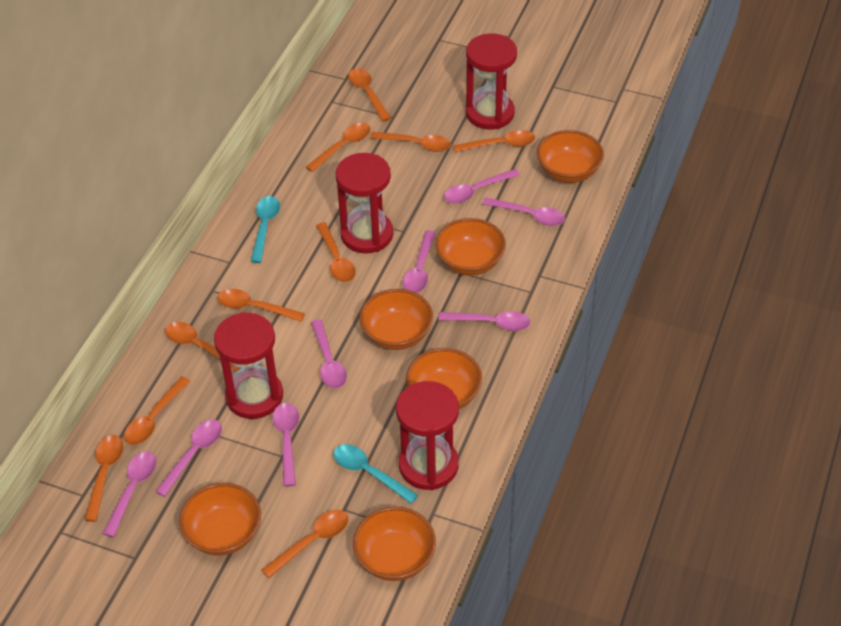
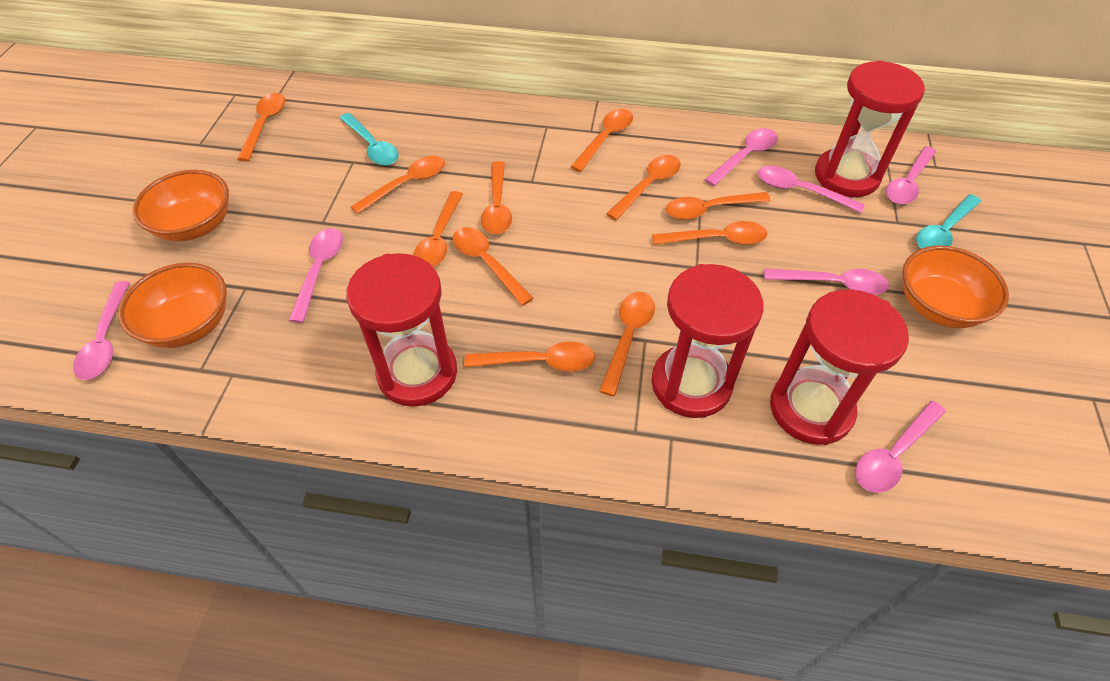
orange bowl: 6 -> 3
orange spoon: 10 -> 11
pink spoon: 8 -> 7

